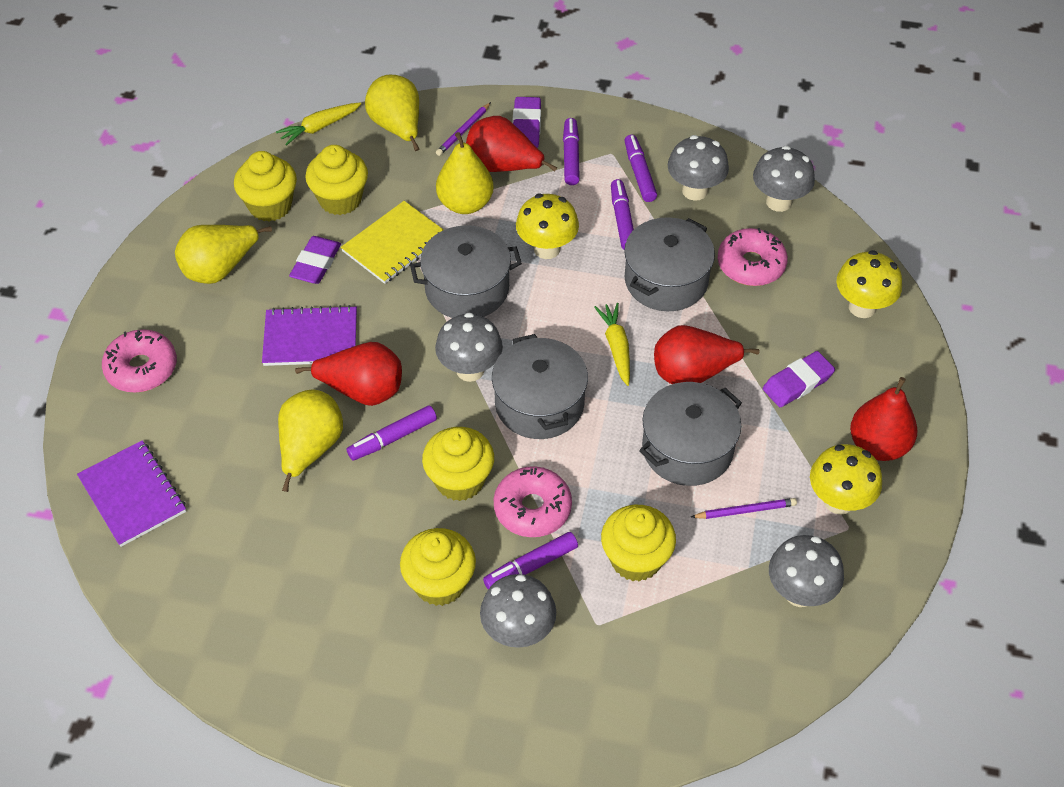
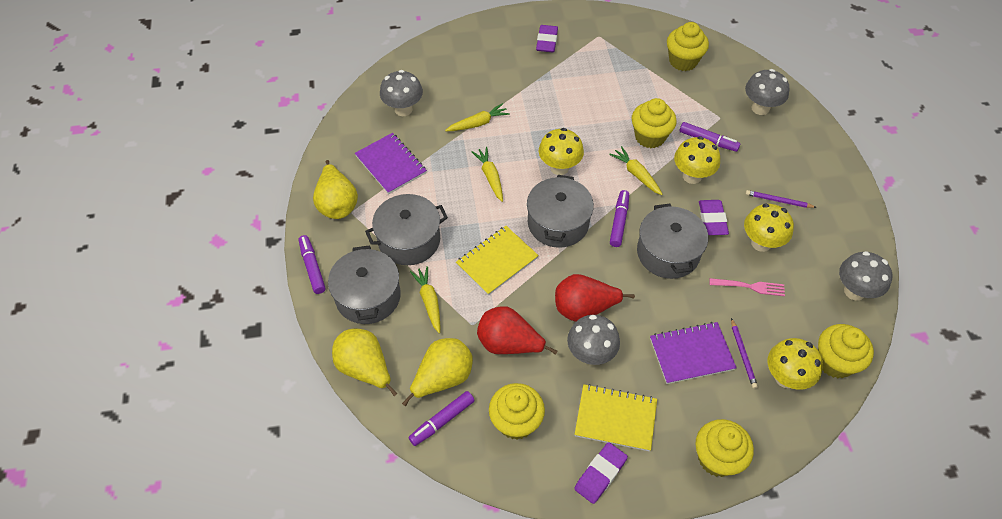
grey mushroom: 5 -> 4
pink donut: 3 -> 0
pink fork: 0 -> 1
purple marker: 5 -> 4
red pear: 4 -> 2
yellow carrot: 2 -> 4
yellow mushroom: 3 -> 4
yellow notebook: 1 -> 2
yellow pear: 4 -> 3

